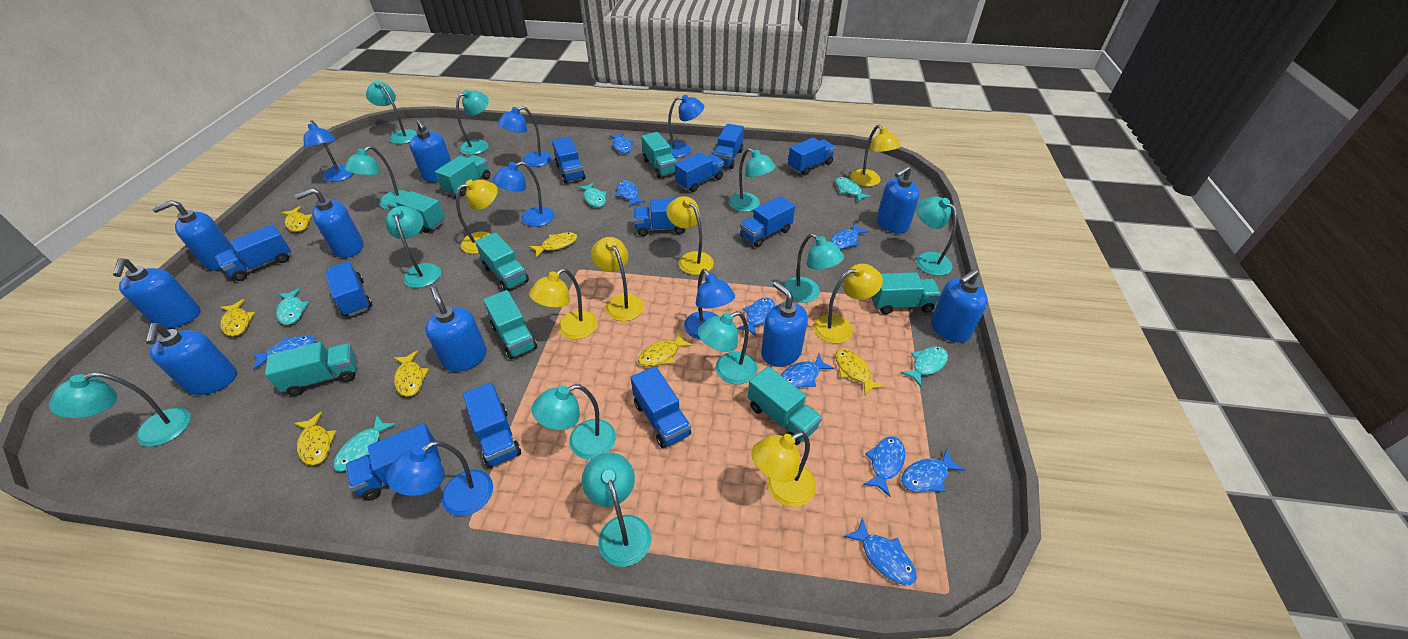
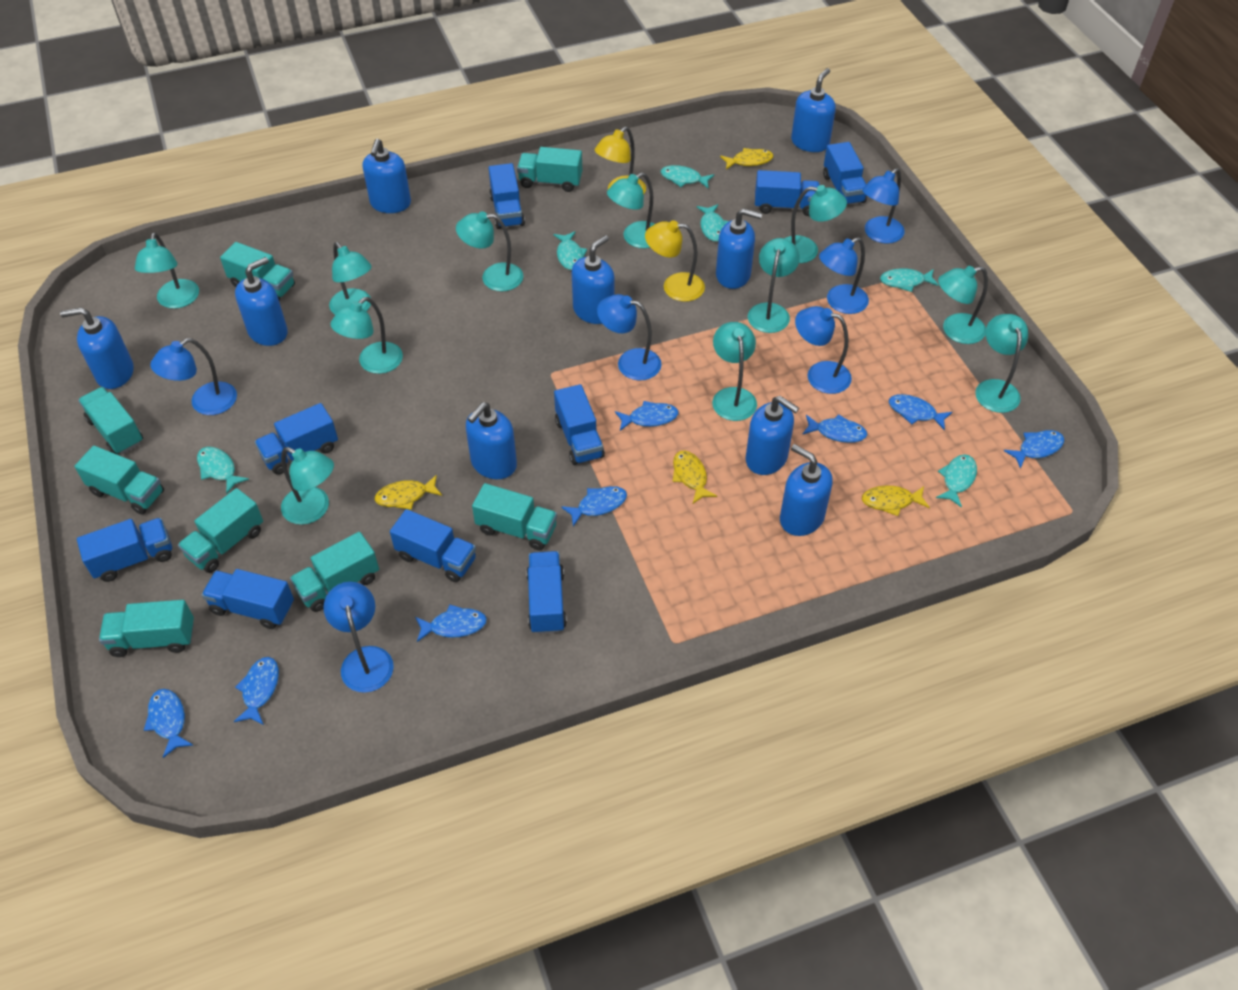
blue fish: 9 -> 8
blue truck: 11 -> 9
turquoise fish: 5 -> 6
yellow fish: 7 -> 4
yellow lamp: 7 -> 2

